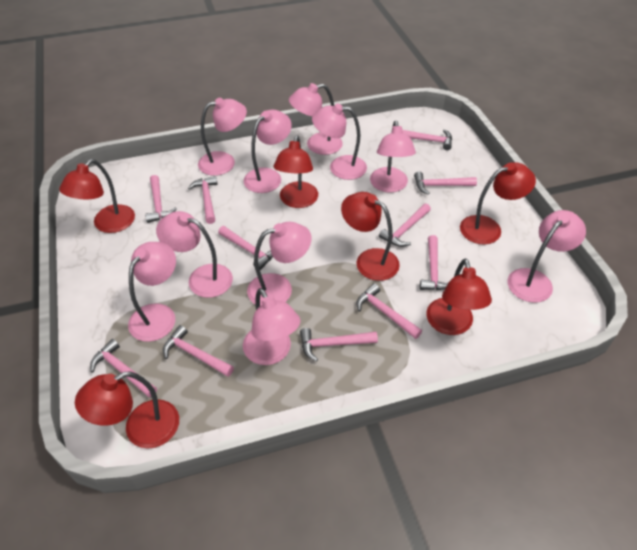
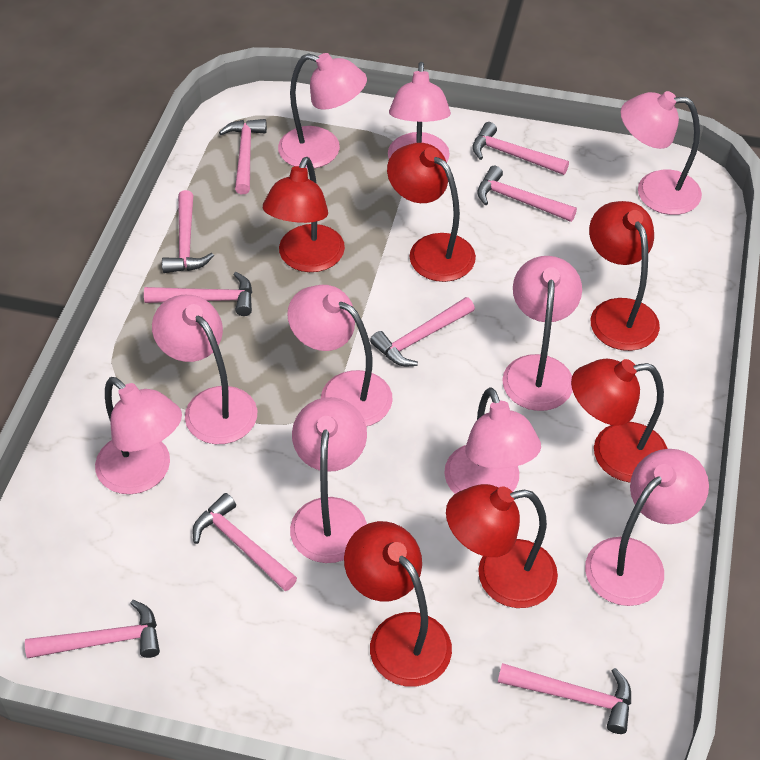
pink hammer: 11 -> 9

